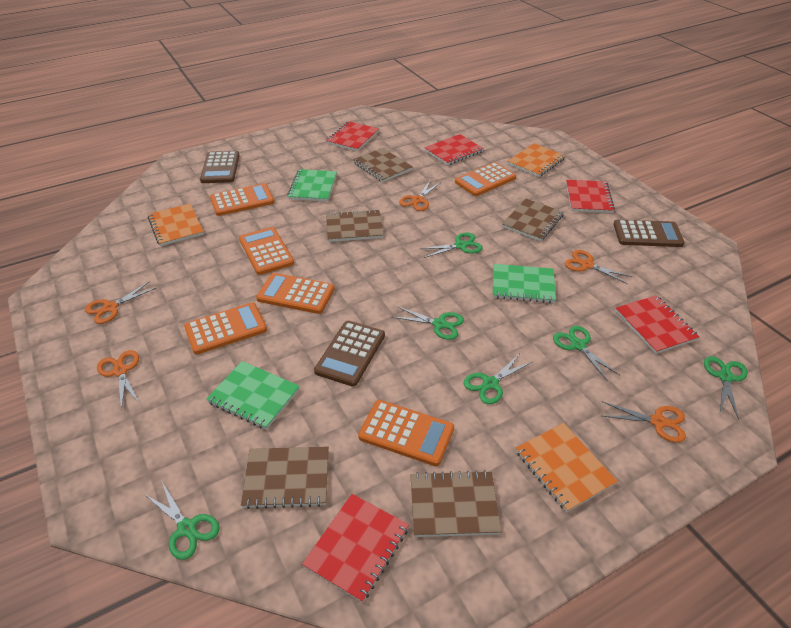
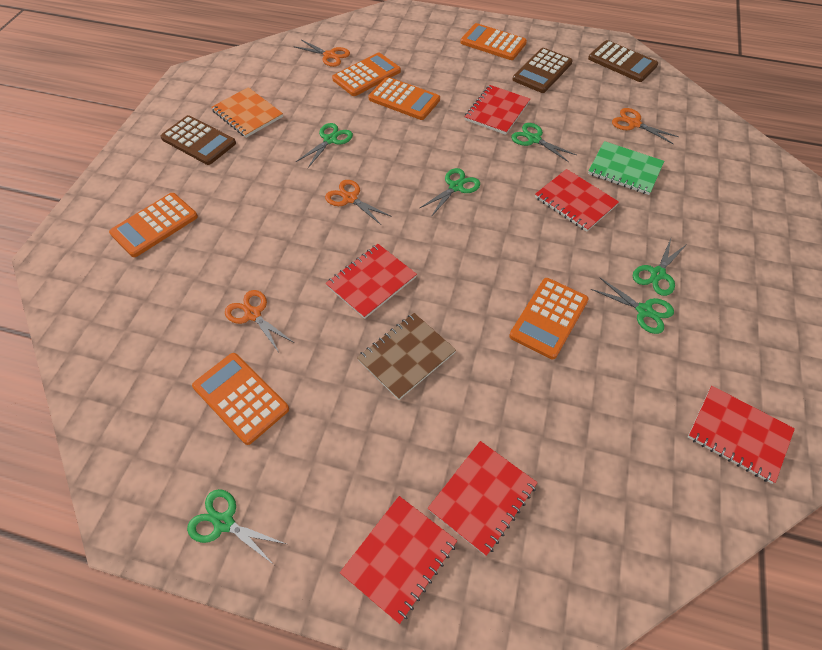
brown notebook: 5 -> 1
green notebook: 3 -> 1
orange notebook: 3 -> 1
orange scissors: 5 -> 4
red notebook: 5 -> 6

